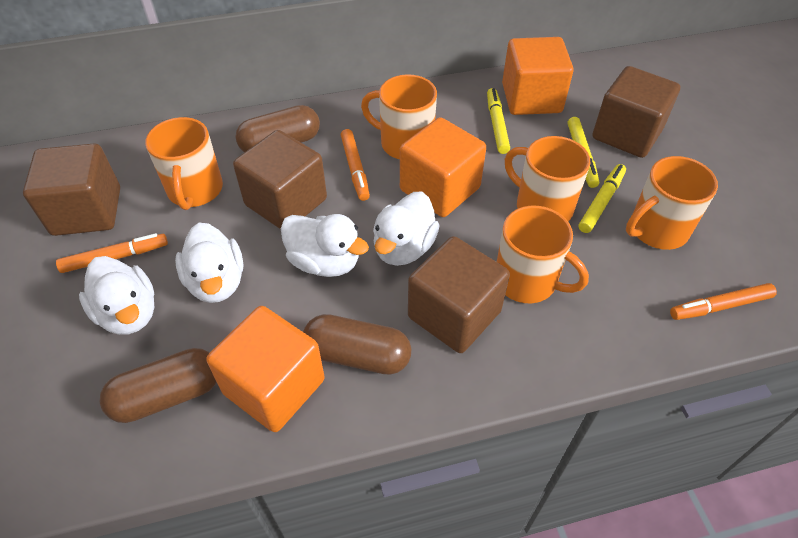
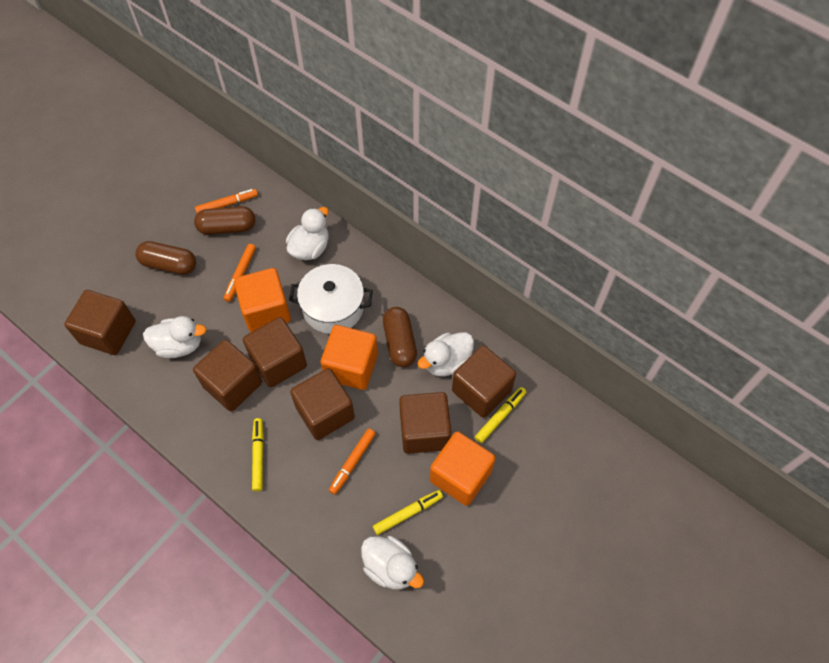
brown cube: 4 -> 6
orange mug: 5 -> 0
white pot: 0 -> 1

